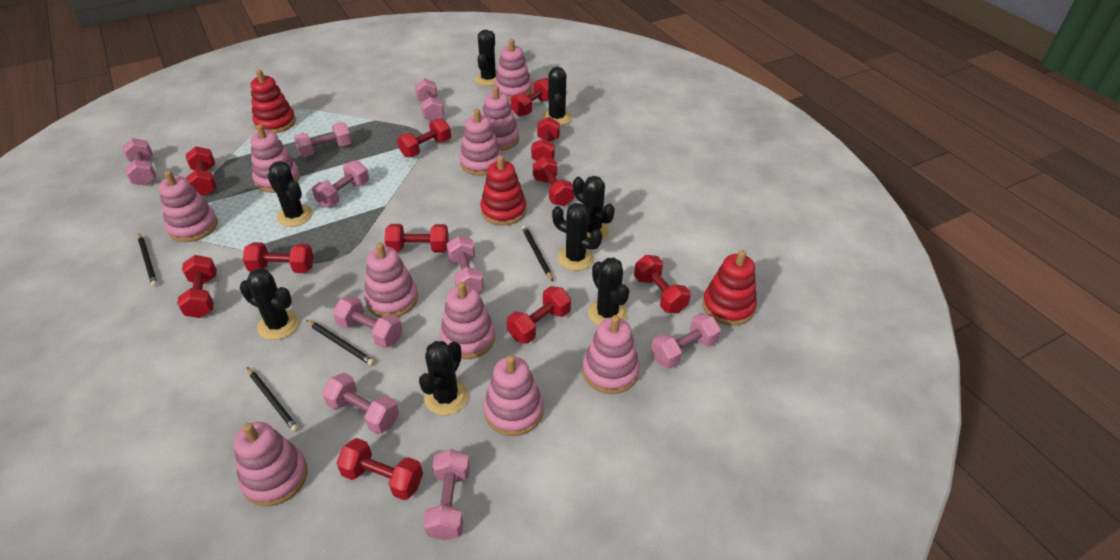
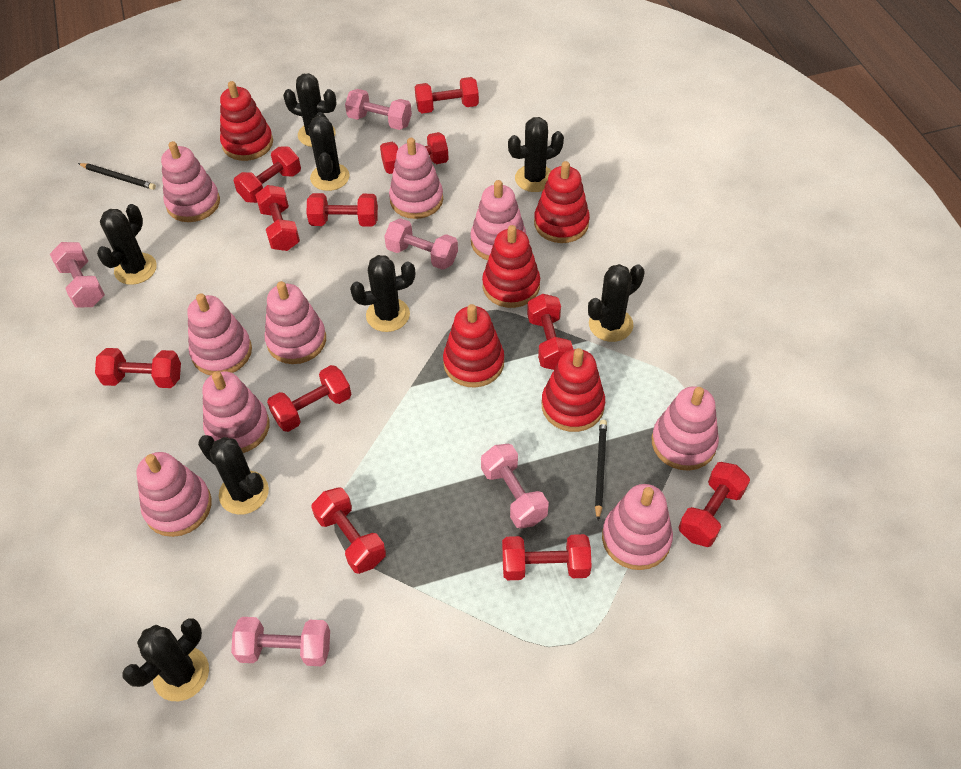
black pencil: 4 -> 2
pink dumbbell: 9 -> 5
pink stacking toy: 10 -> 9
red stacking toy: 3 -> 5

